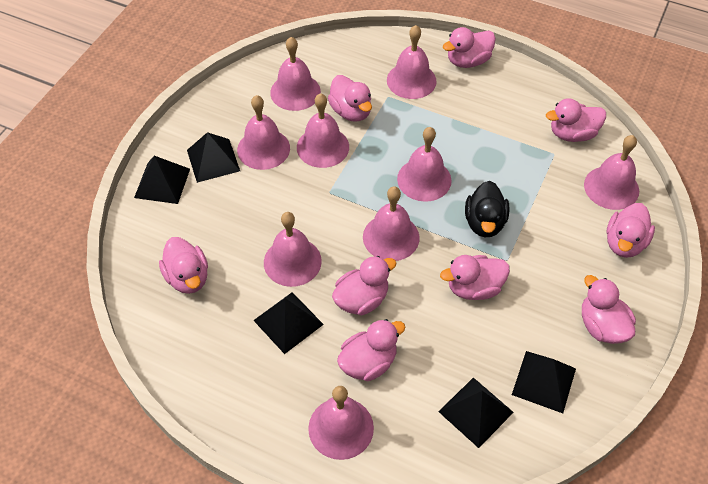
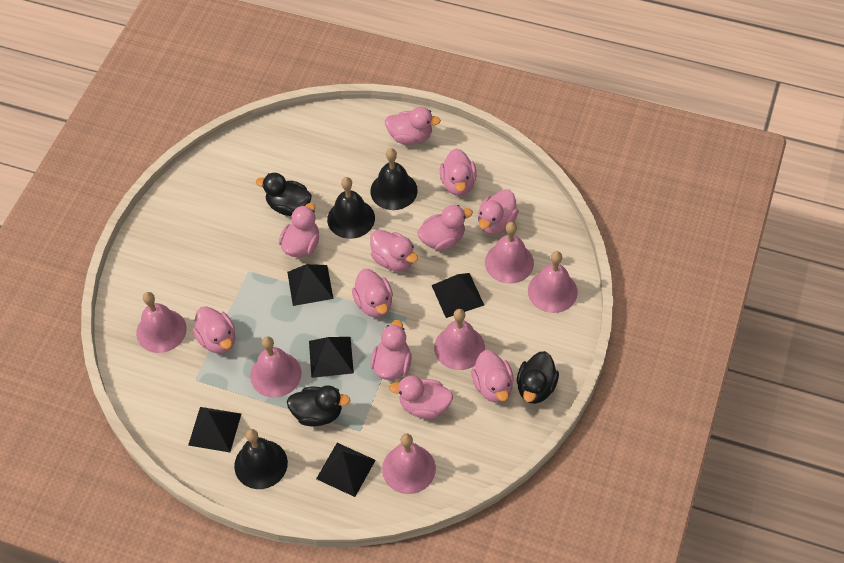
black bell: 0 -> 3
black duck: 1 -> 3
pink bell: 9 -> 6
pink duck: 9 -> 11

